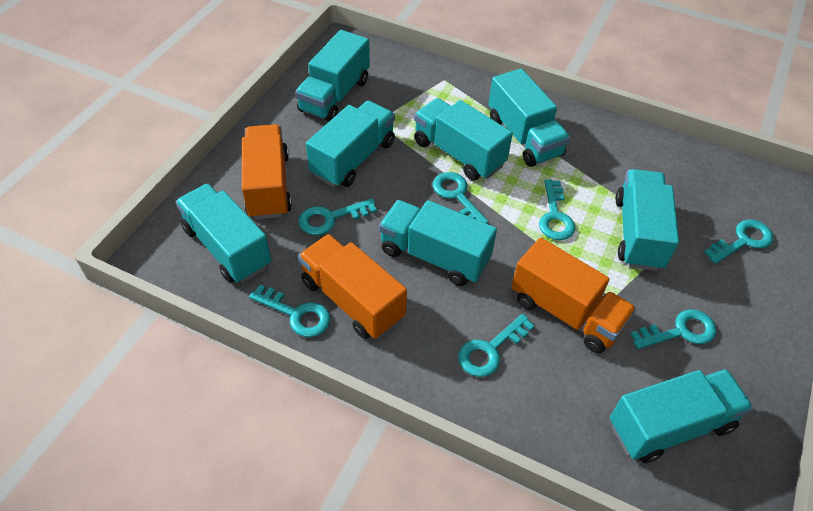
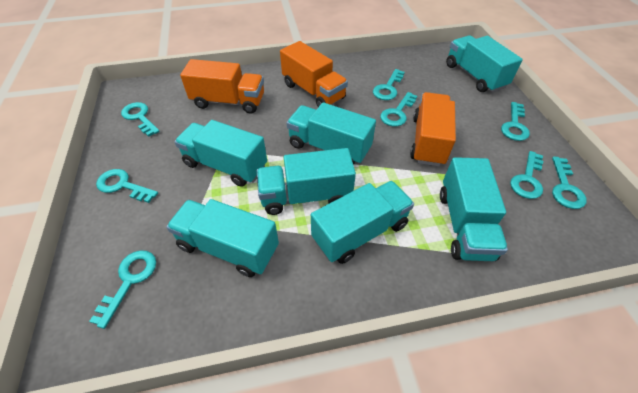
turquoise key: 7 -> 8
turquoise truck: 8 -> 7

